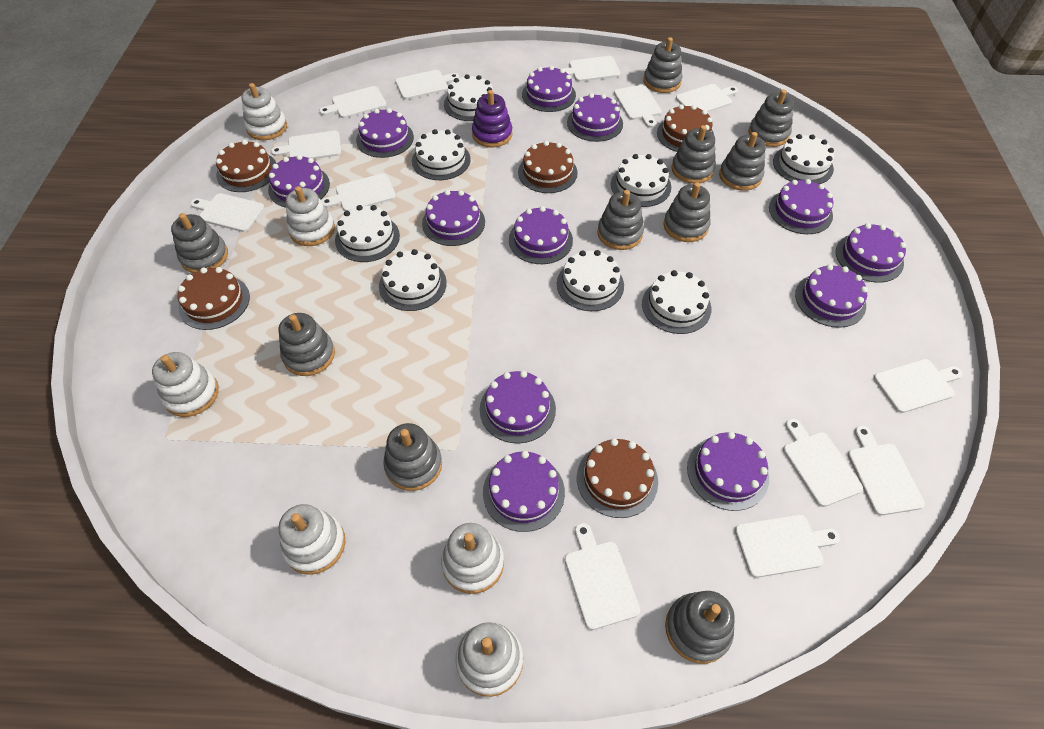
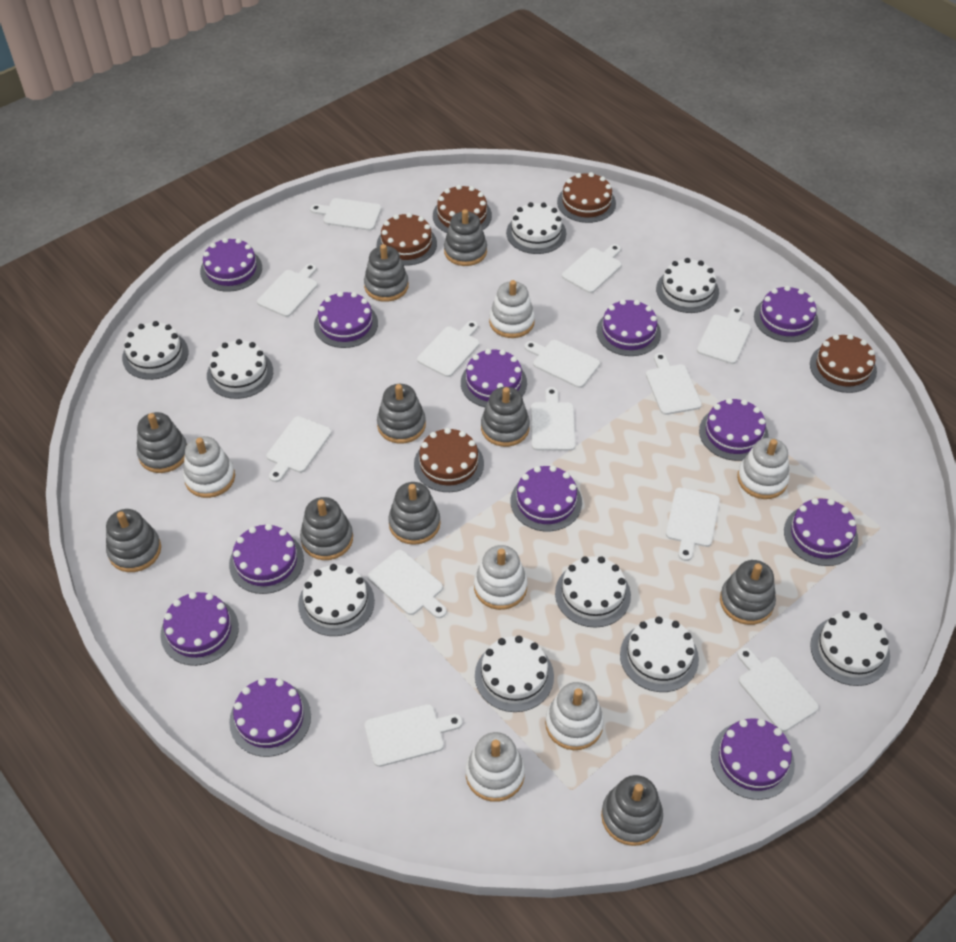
purple stacking toy: 1 -> 0
white cake: 8 -> 9

